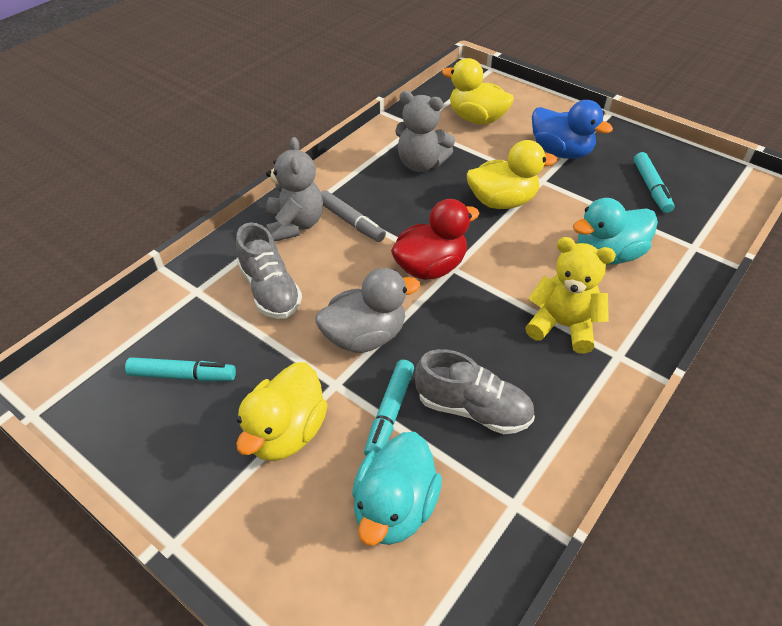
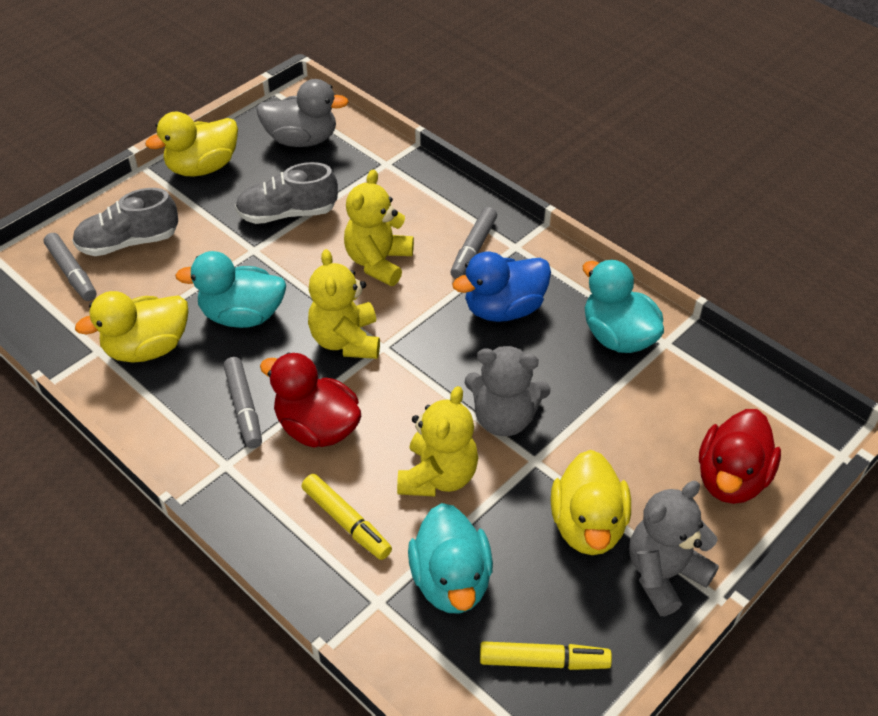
grey marker: 1 -> 3
red duck: 1 -> 2
turquoise duck: 2 -> 3
turquoise marker: 3 -> 0
yellow marker: 0 -> 2
yellow teddy bear: 1 -> 3

